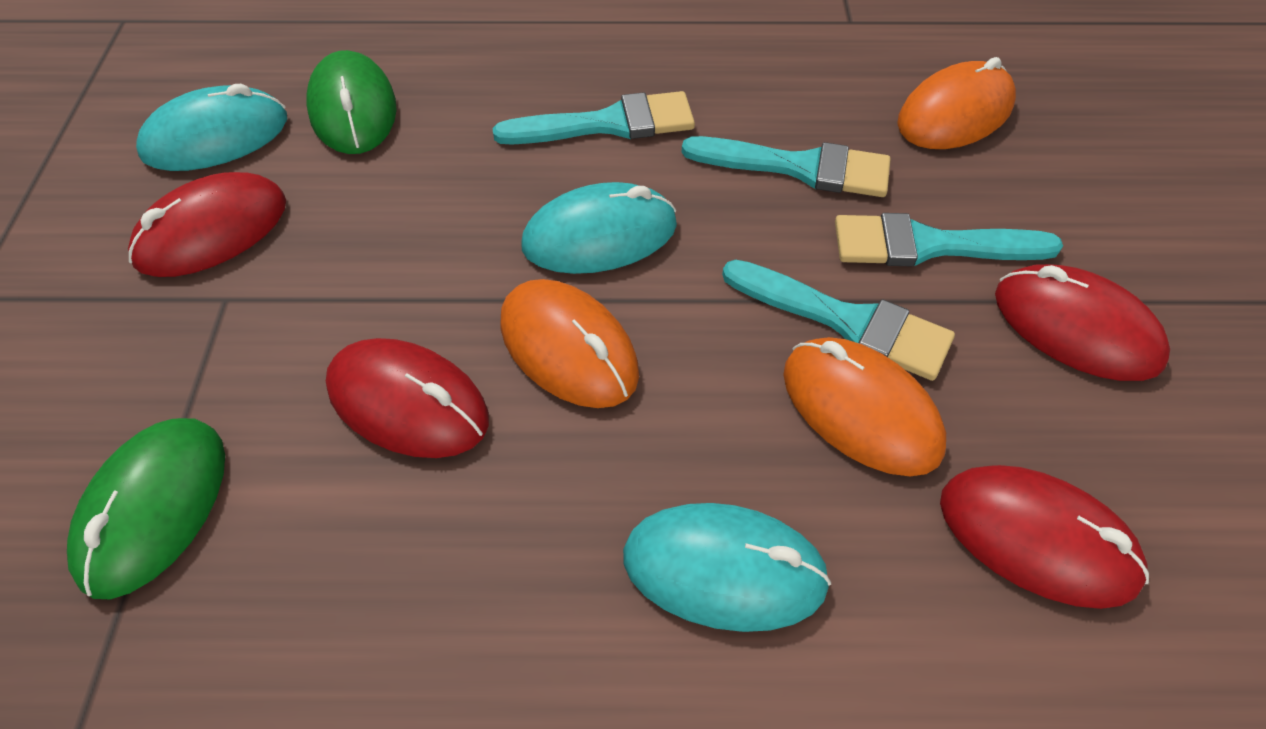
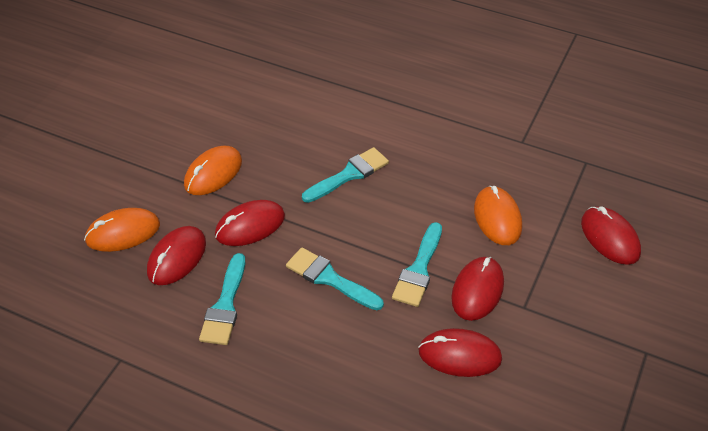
green mouse: 2 -> 0
red mouse: 4 -> 5
turquoise mouse: 3 -> 0

